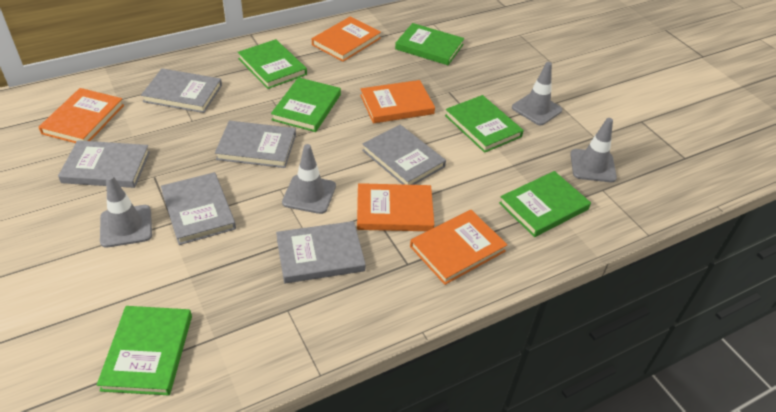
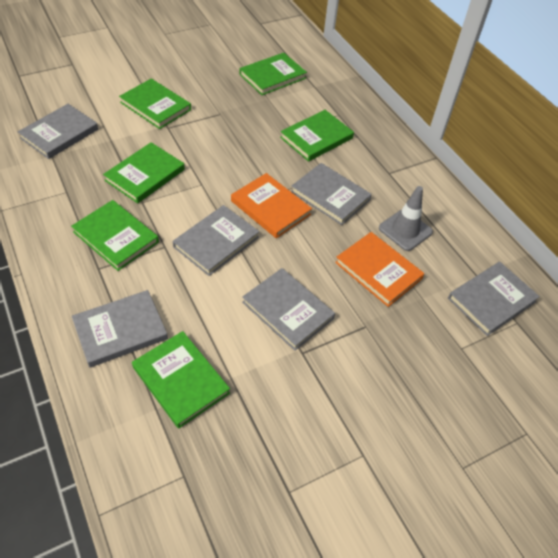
grey traffic cone: 4 -> 1
orange book: 5 -> 2

